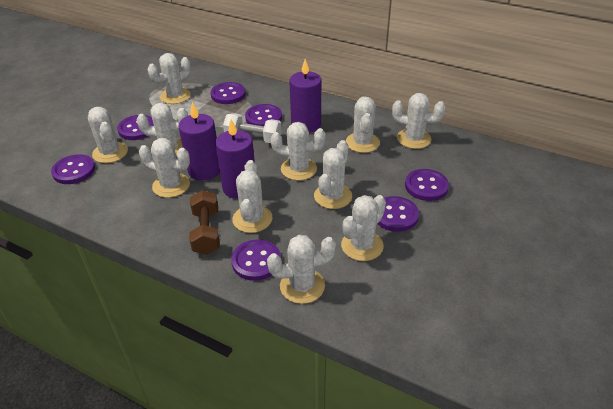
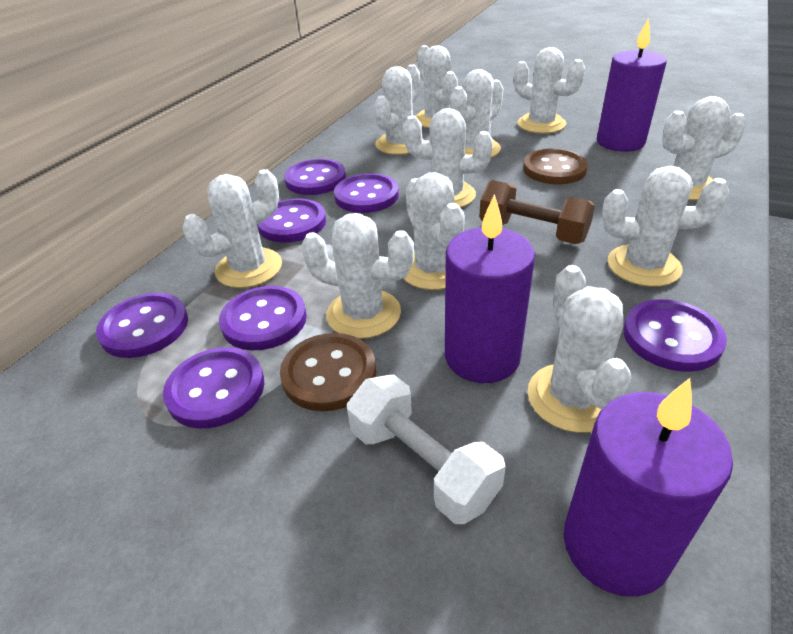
brown button: 0 -> 2

